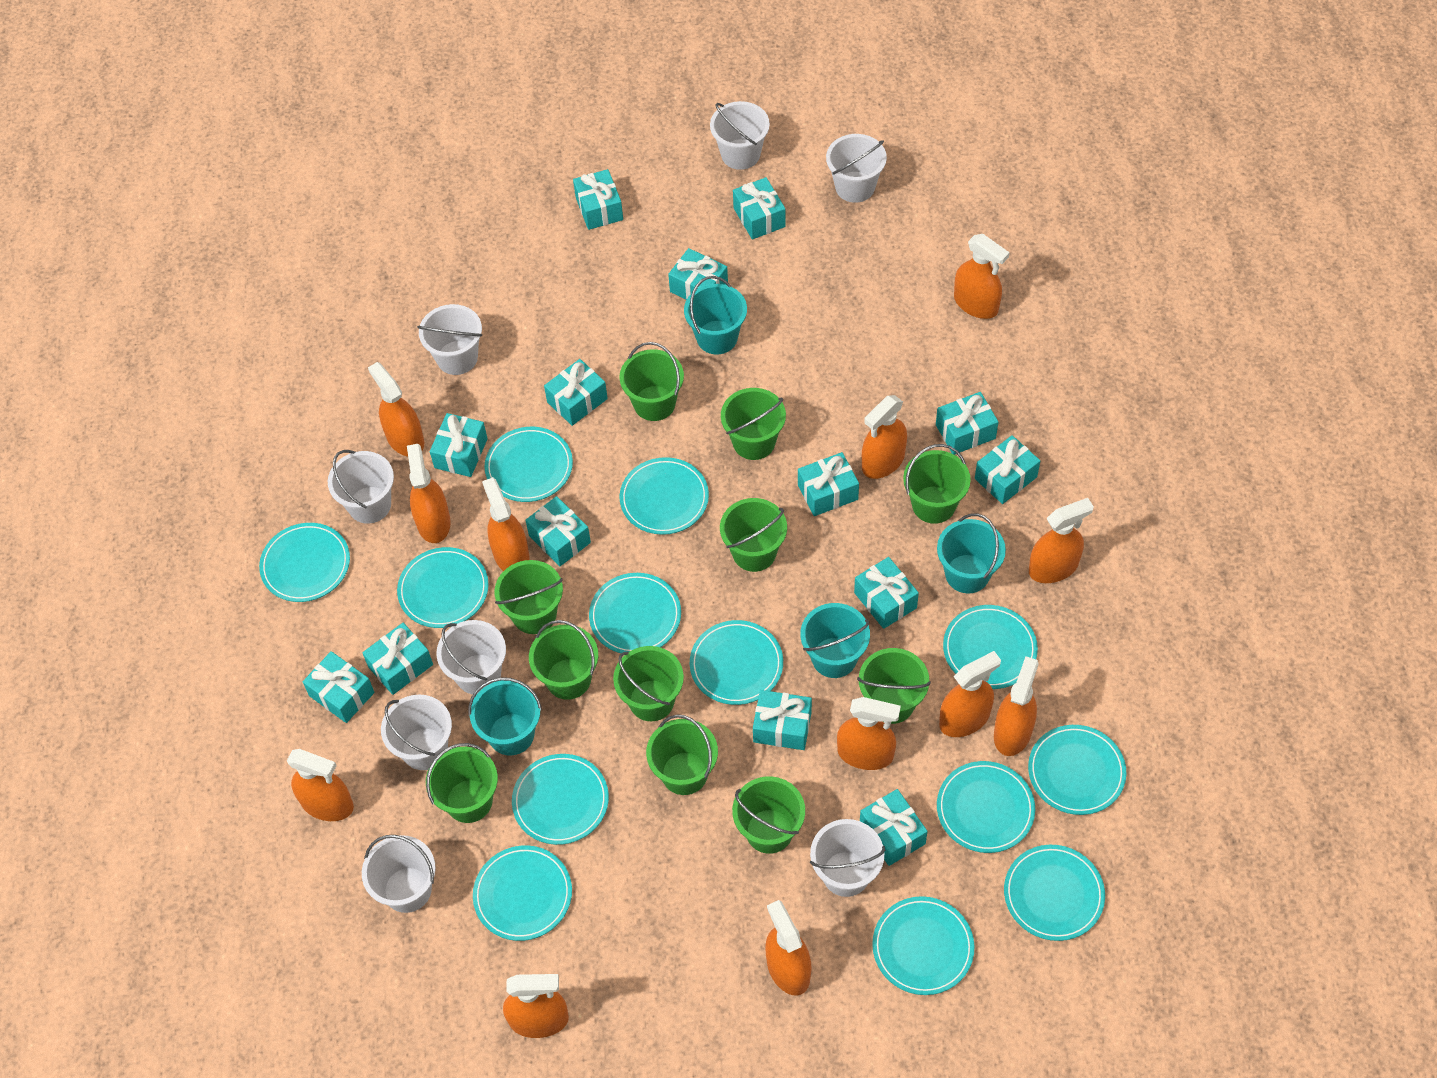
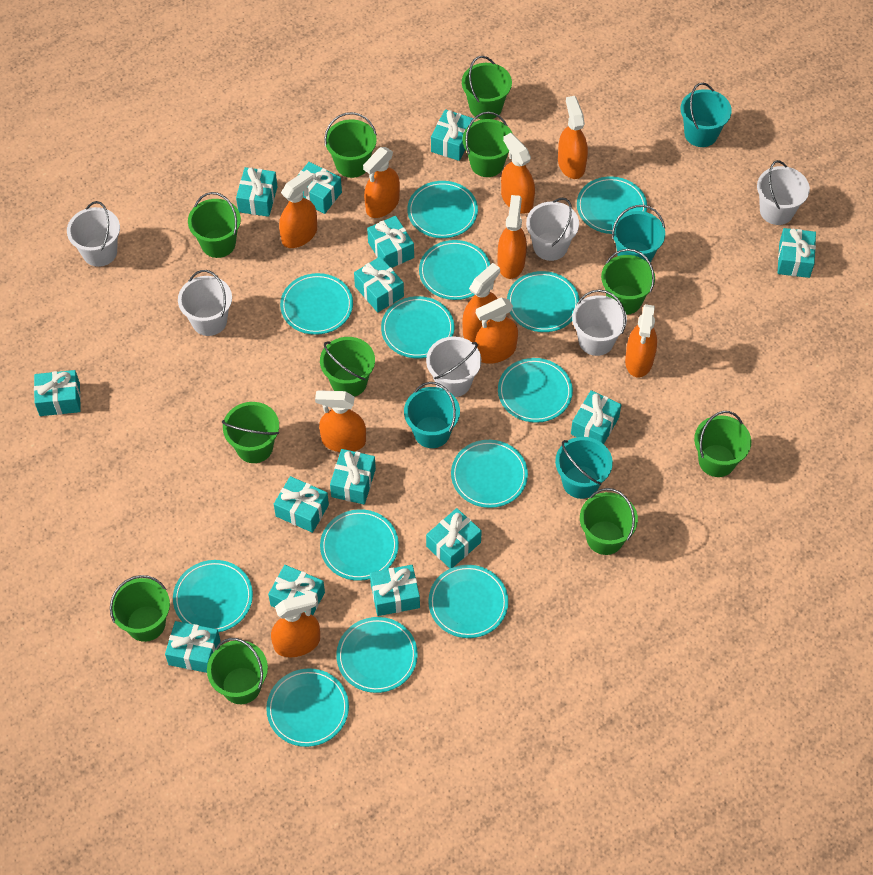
orange spray bottle: 12 -> 10
white bucket: 8 -> 6

